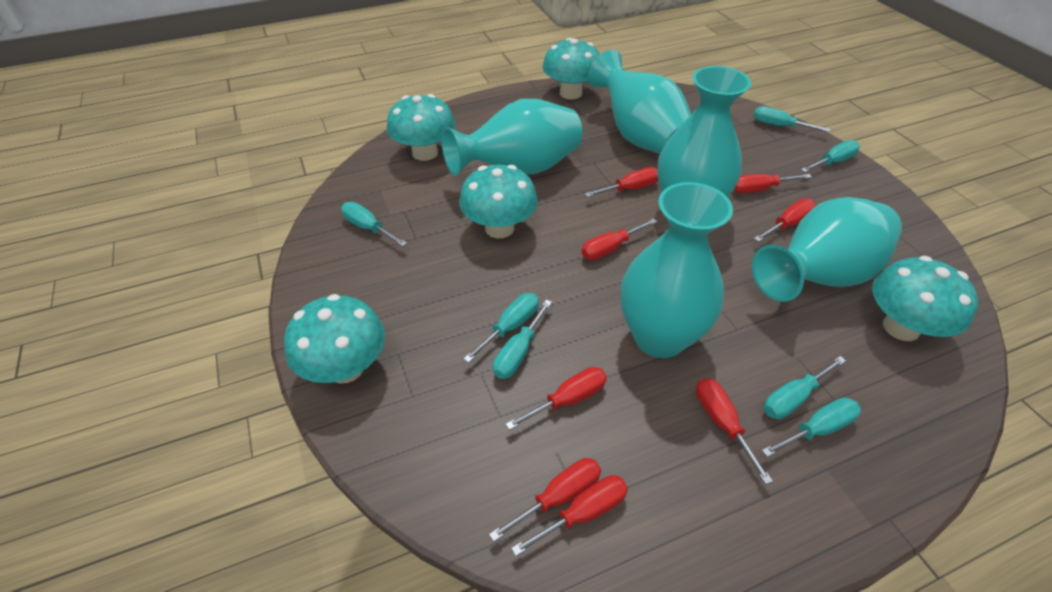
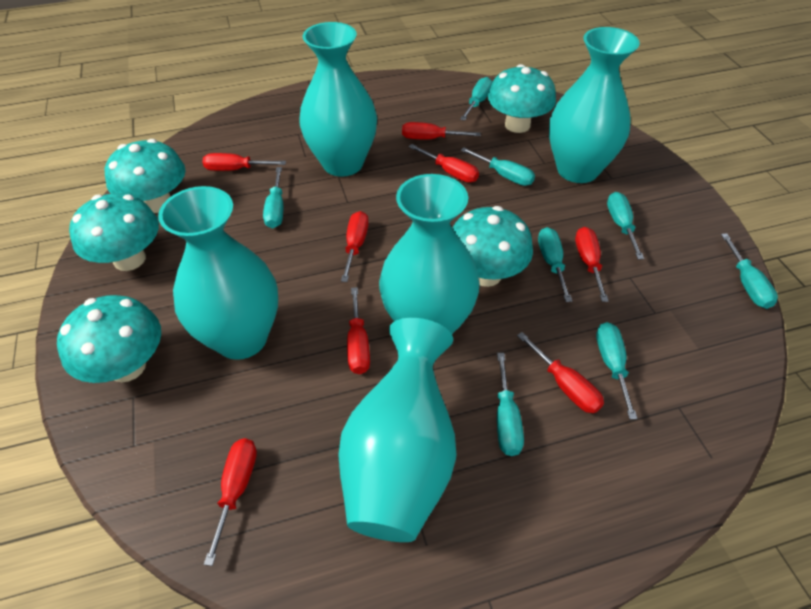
turquoise screwdriver: 7 -> 8

